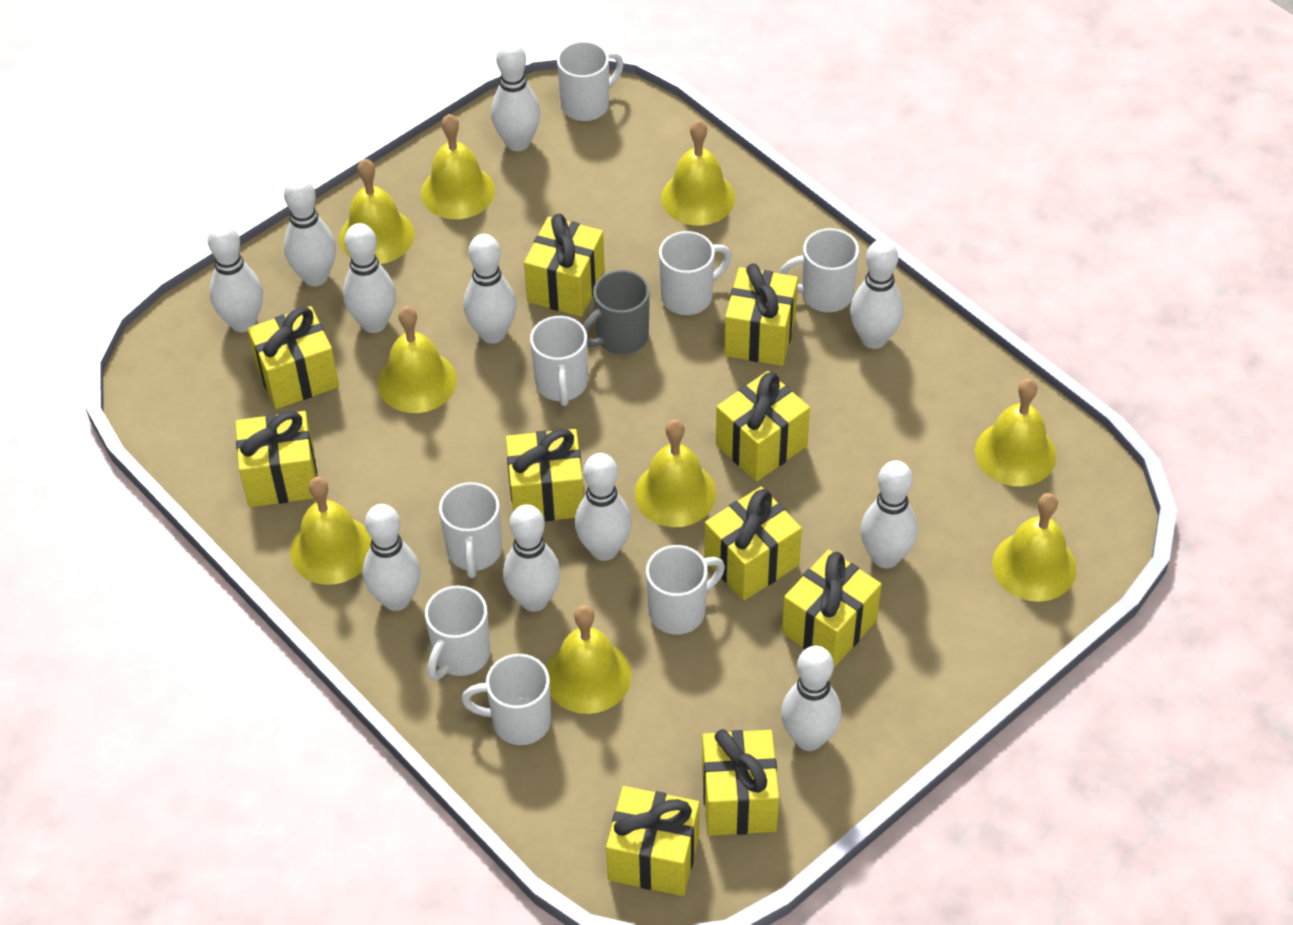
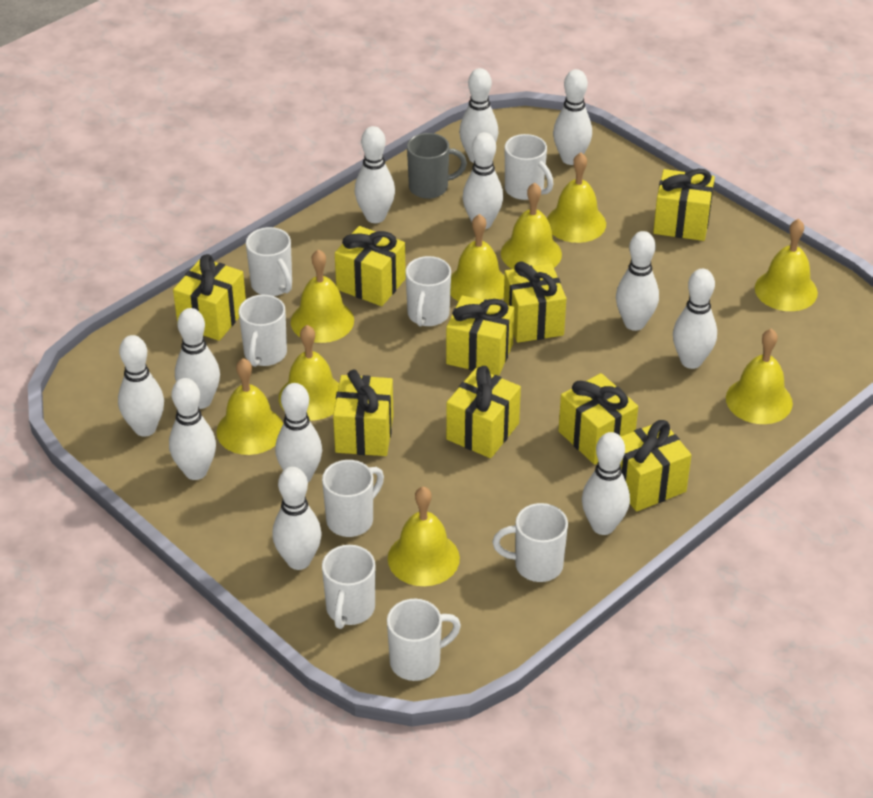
white bowling pin: 11 -> 12
yellow gift: 10 -> 9

